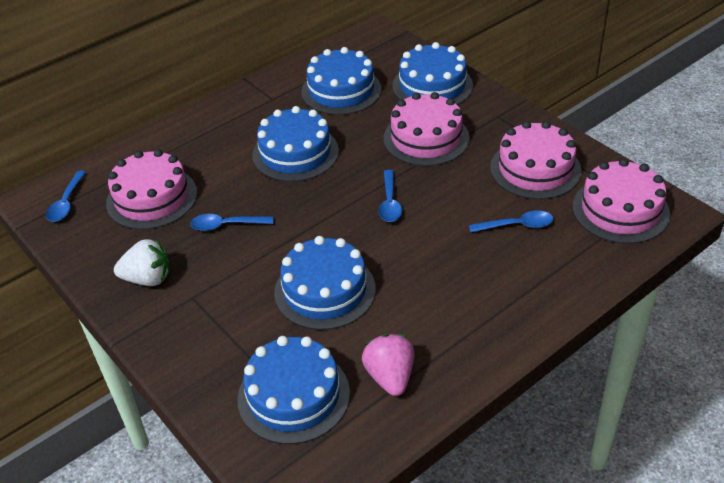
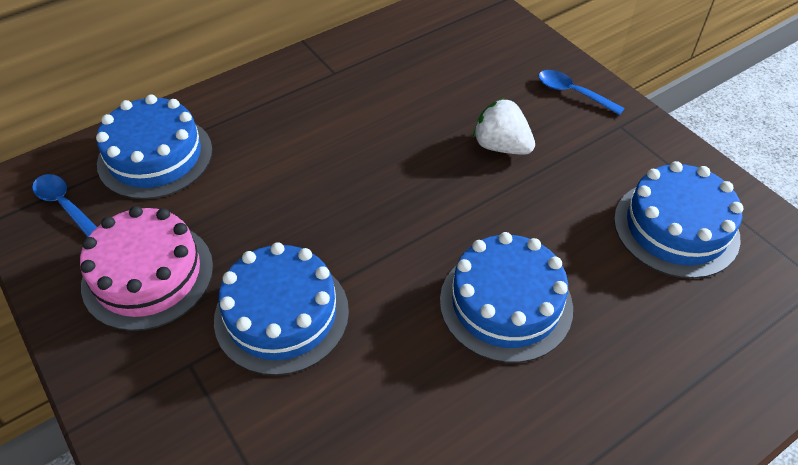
blue cake: 5 -> 4
blue spoon: 4 -> 2
pink cake: 4 -> 1
pink strawberry: 1 -> 0

